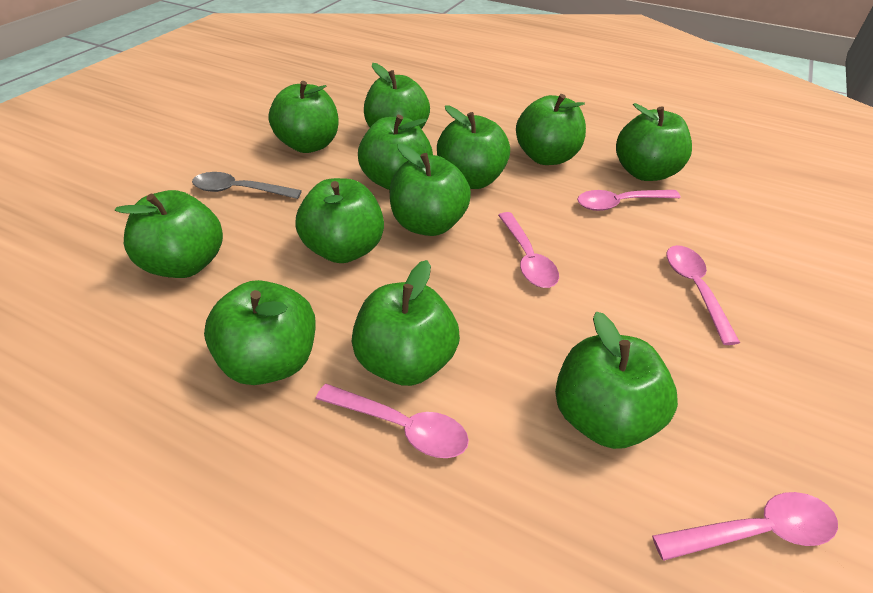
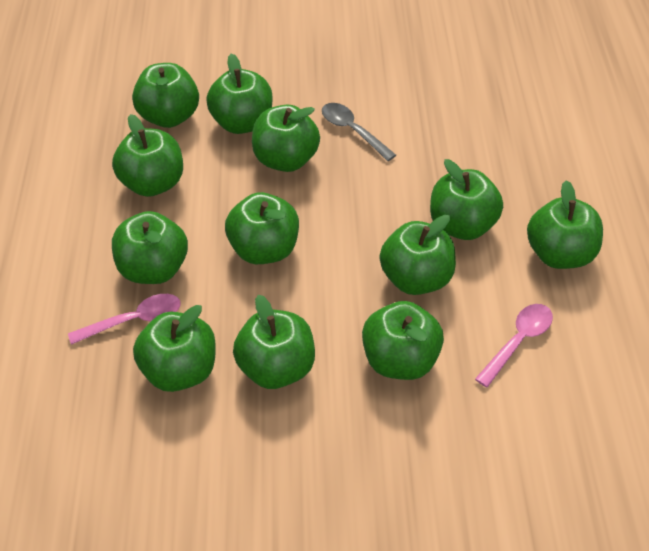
pink spoon: 5 -> 2

